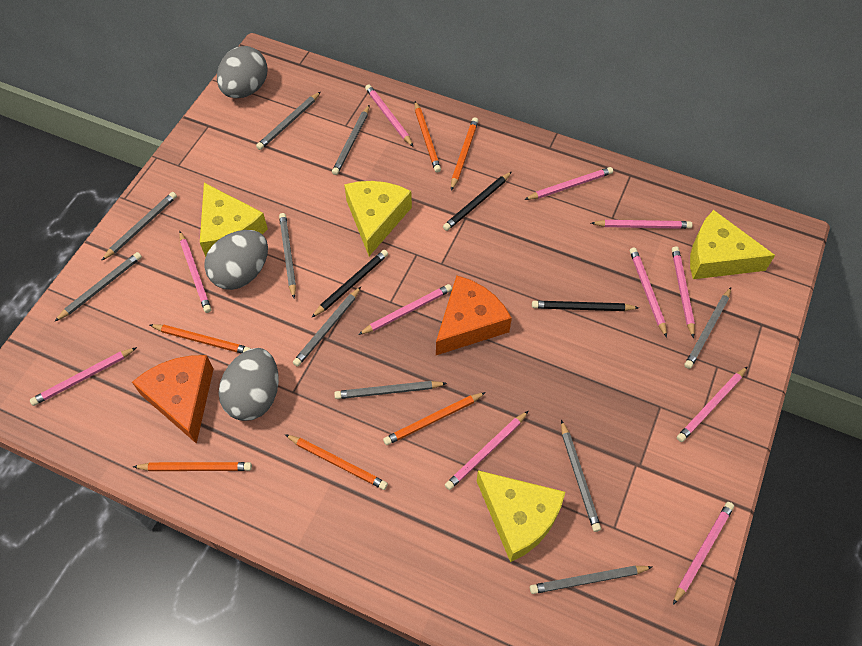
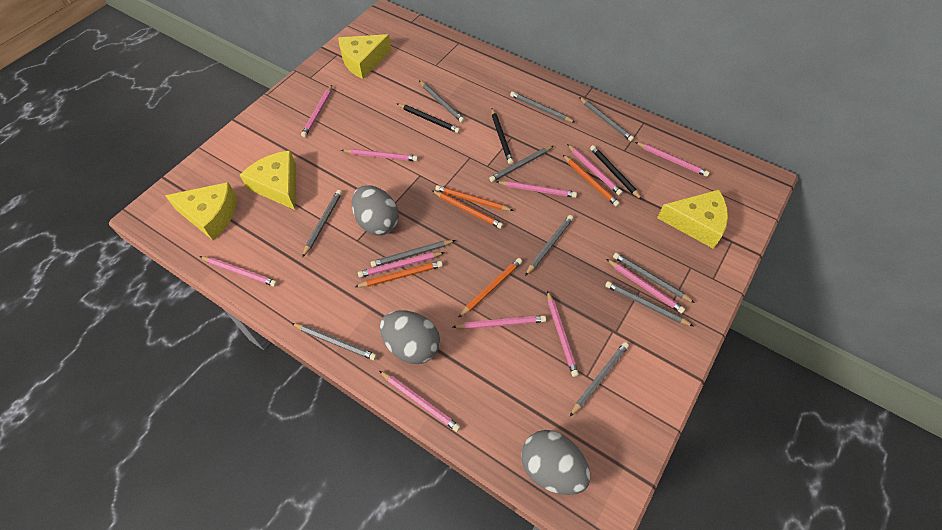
grey pencil: 10 -> 11
orange cheese: 2 -> 0
orange pencil: 6 -> 5

